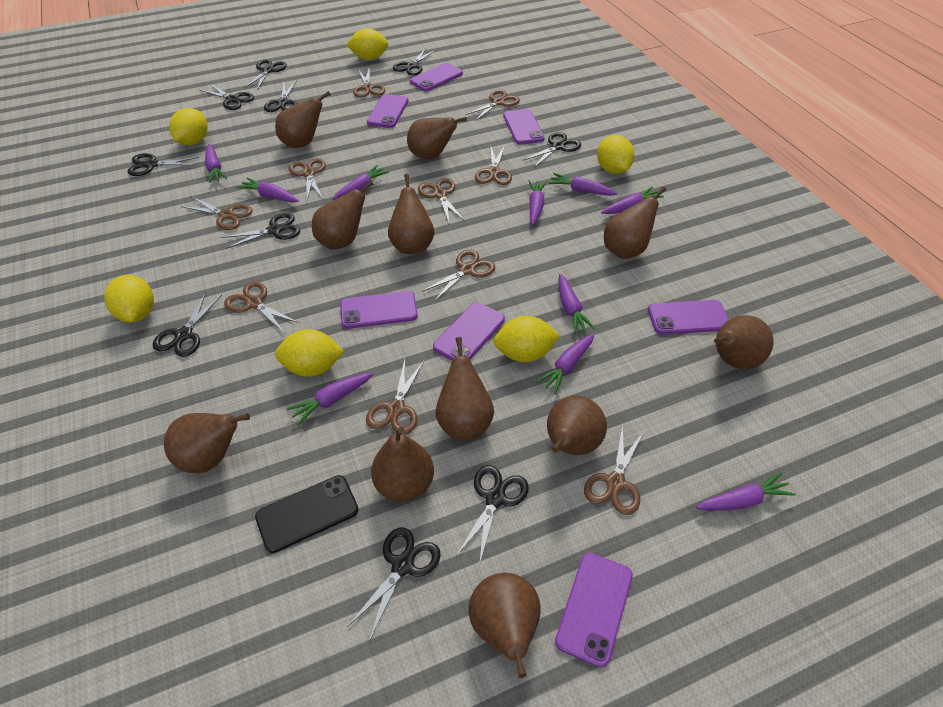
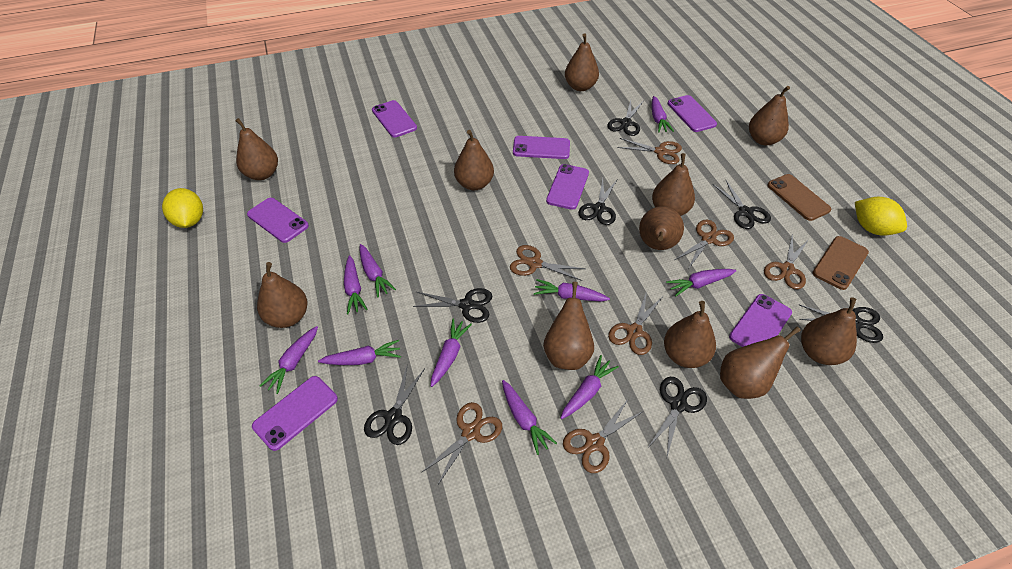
black phone: 1 -> 0
black scissors: 10 -> 7
brown phone: 0 -> 2
brown scissors: 10 -> 7
yellow lemon: 6 -> 2

